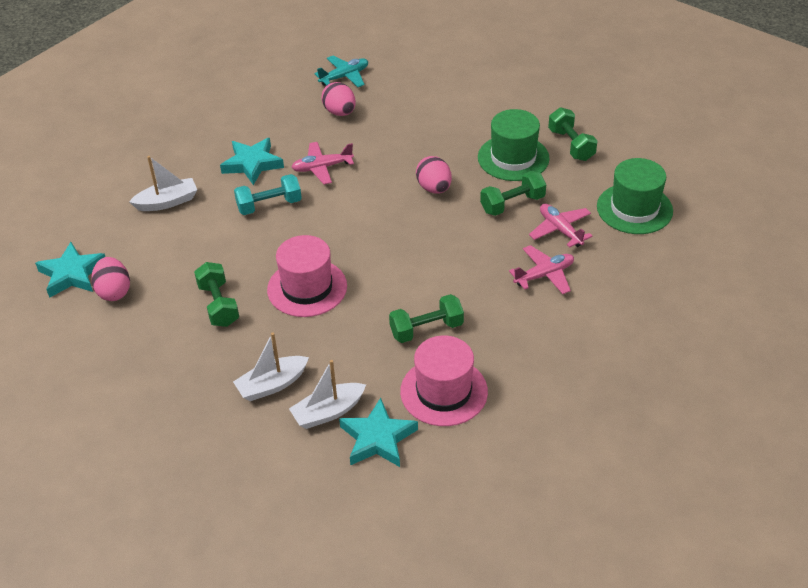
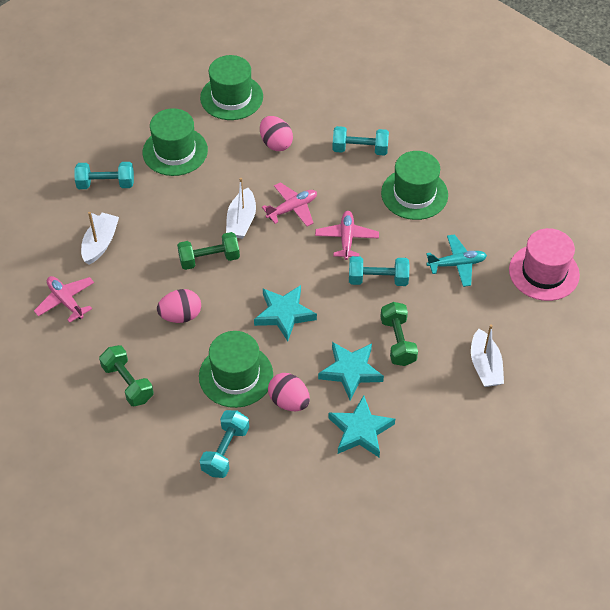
green dumbbell: 4 -> 3
green hat: 2 -> 4
pink hat: 2 -> 1
turquoise dumbbell: 1 -> 4

